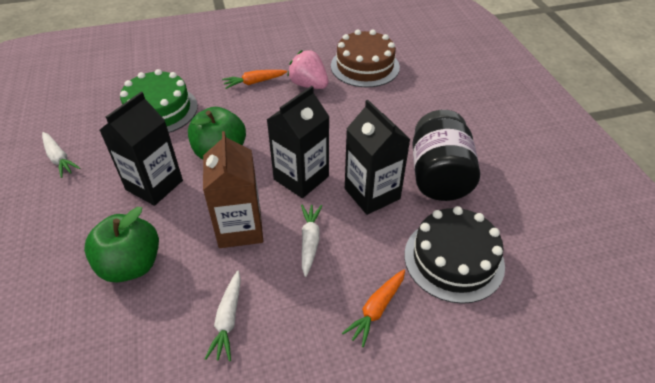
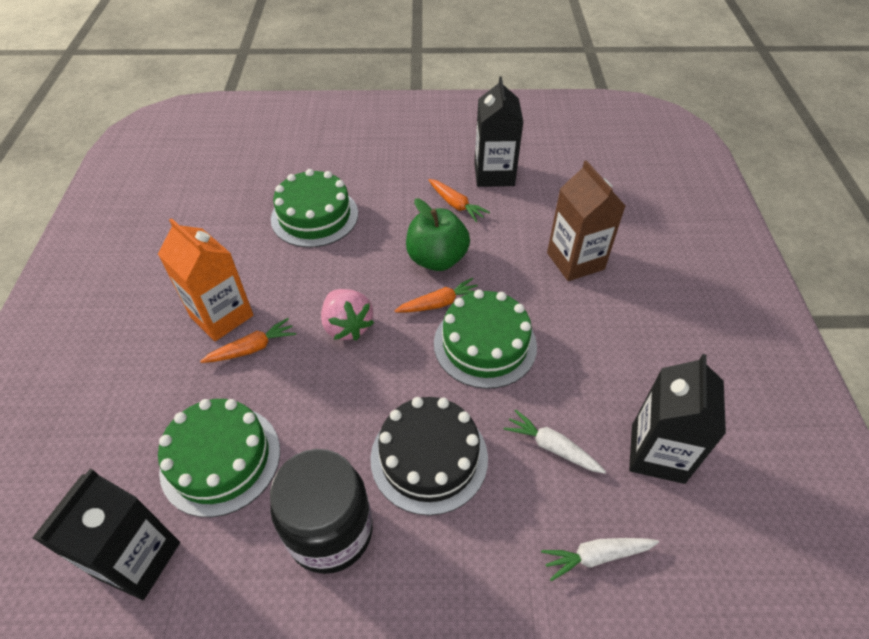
brown cake: 1 -> 0
green apple: 2 -> 1
green cake: 1 -> 3
orange carrot: 2 -> 3
orange carton: 0 -> 1
white carrot: 3 -> 2

